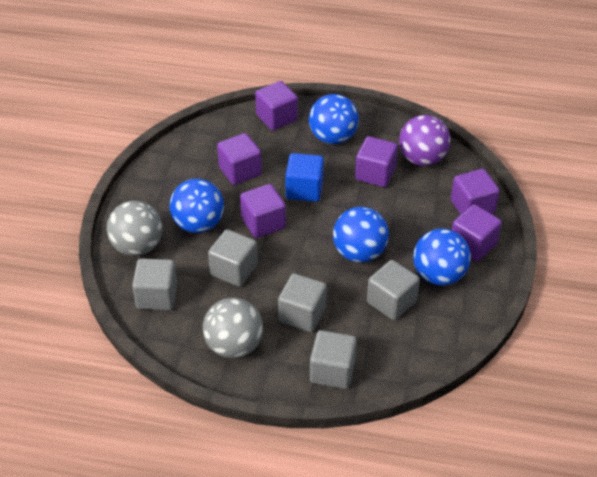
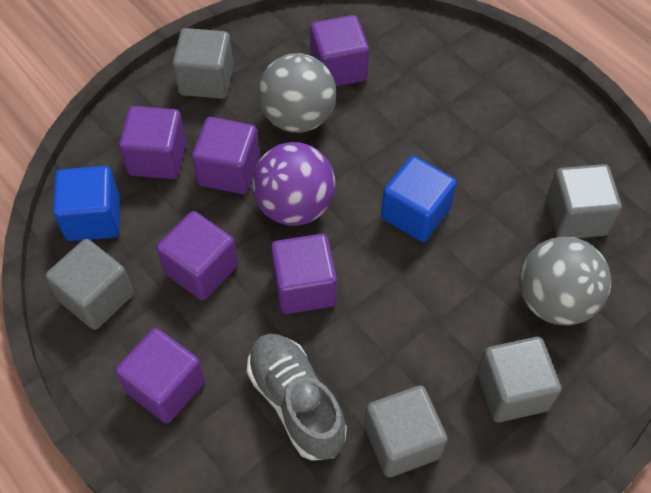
blue ball: 4 -> 0
blue cube: 1 -> 2
grey shoe: 0 -> 1

